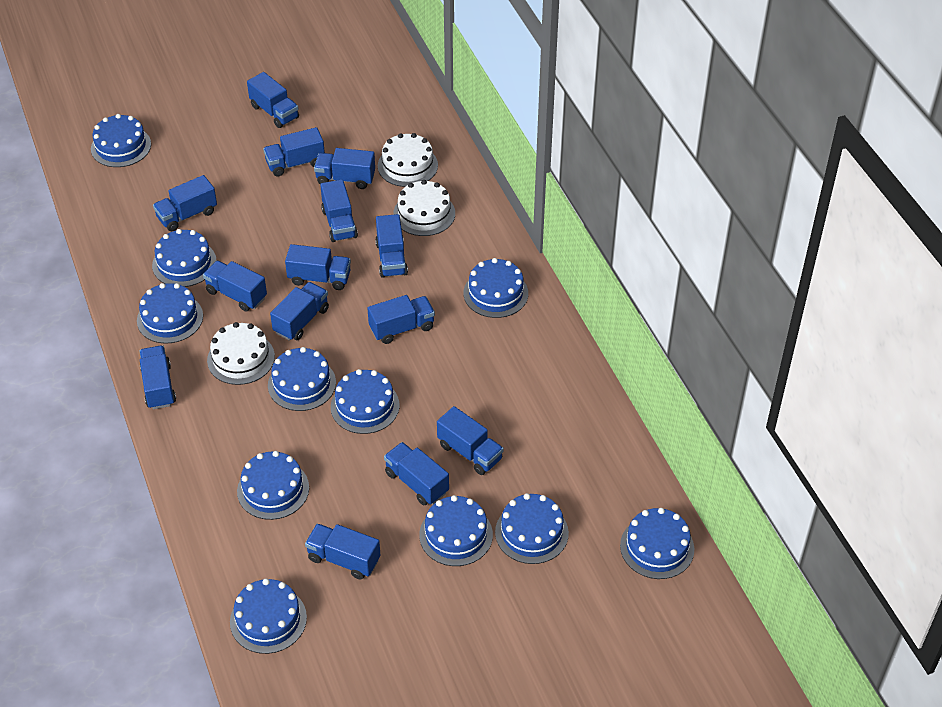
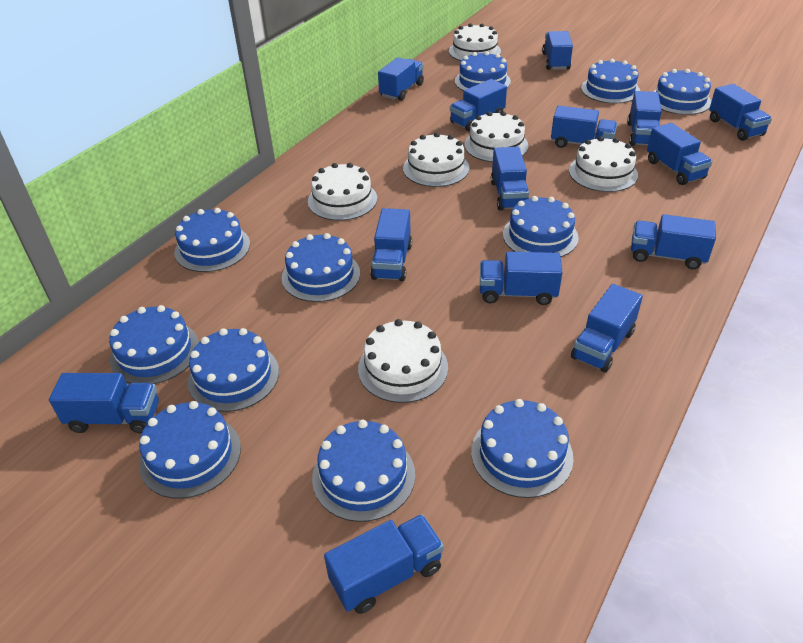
white cake: 3 -> 6

